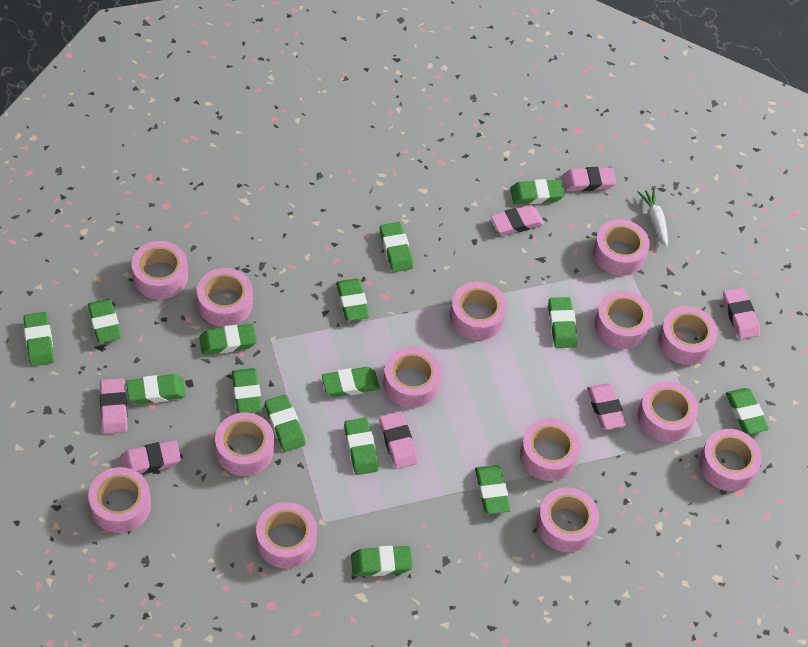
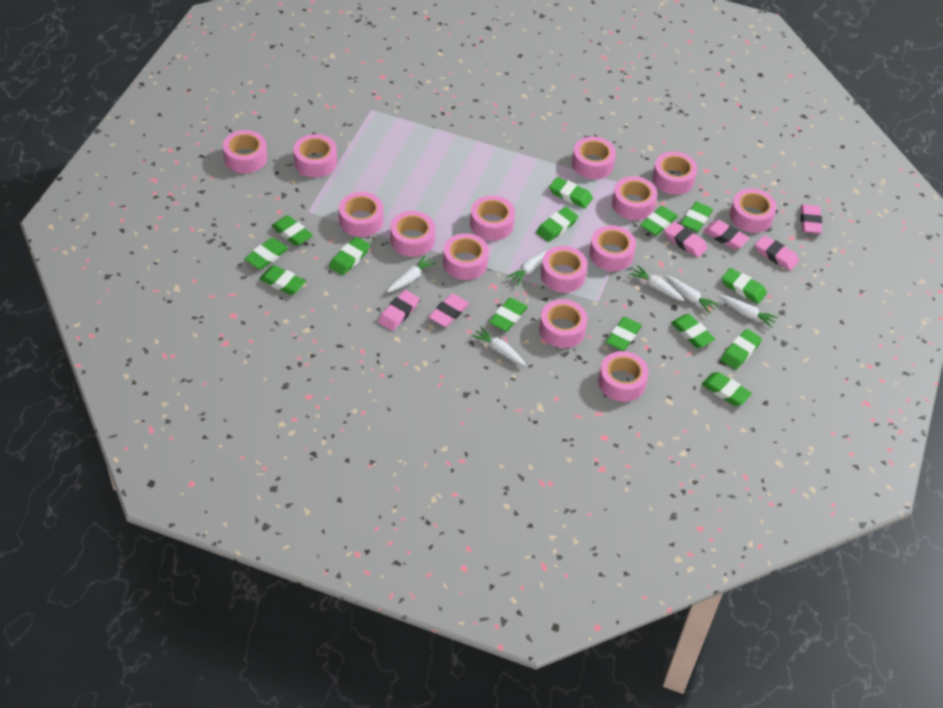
green eraser: 15 -> 14
pink eraser: 7 -> 6
white carrot: 1 -> 6

